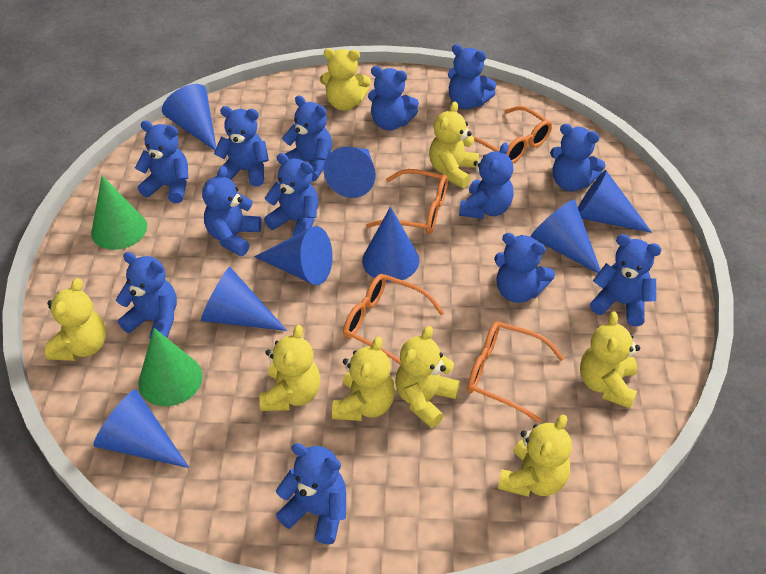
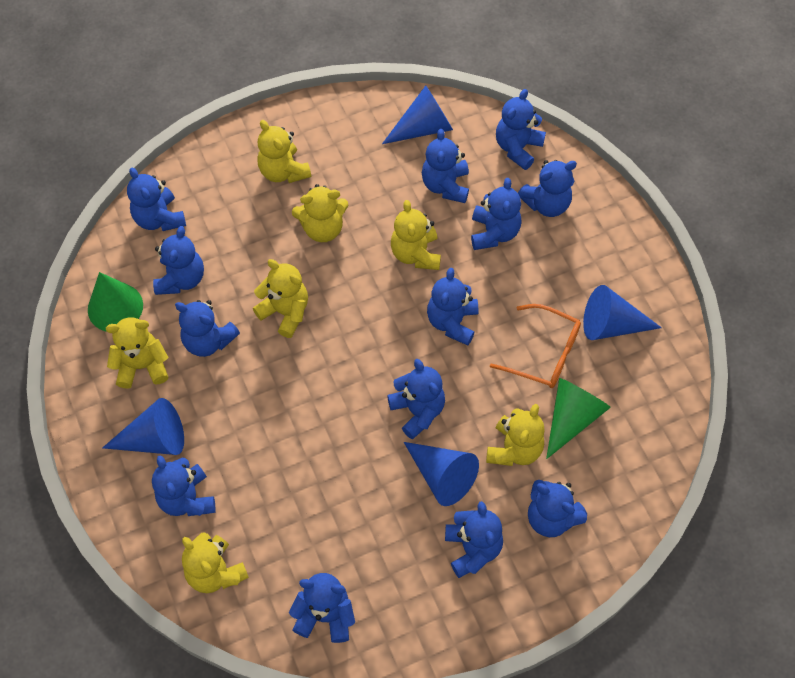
blue cone: 8 -> 4
orange glasses: 4 -> 1
yellow teddy bear: 8 -> 7

